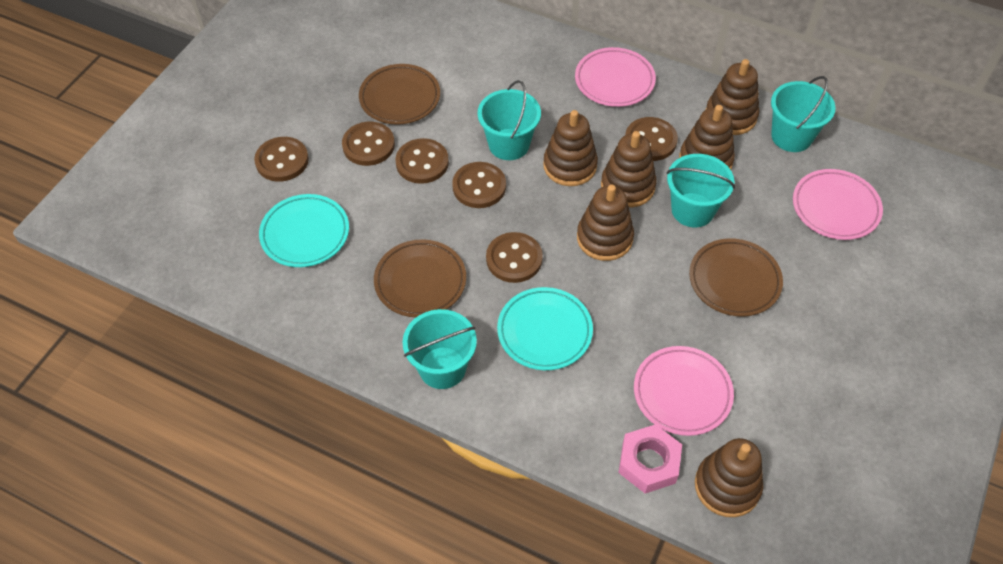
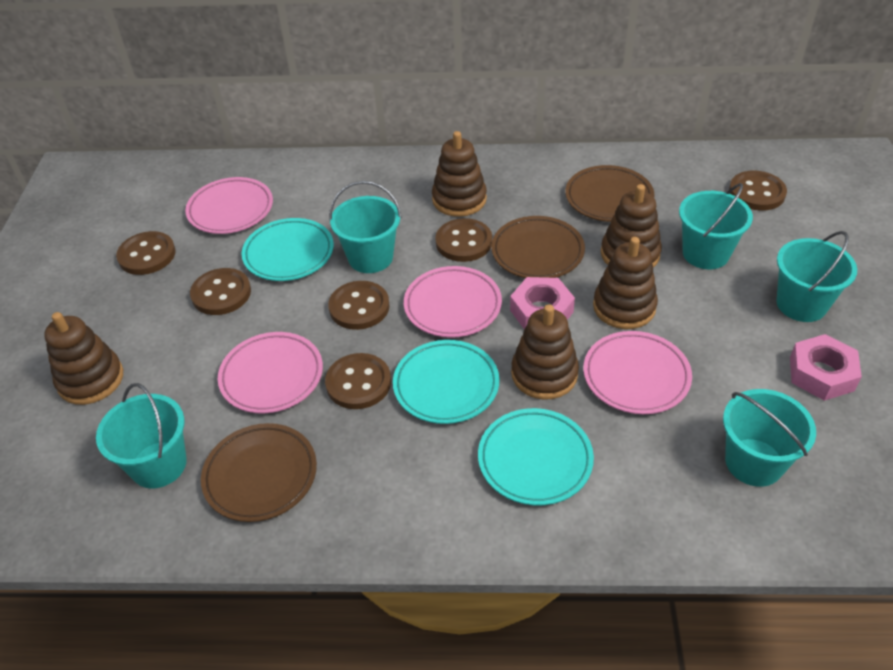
brown stacking toy: 6 -> 5
pink nut: 1 -> 2
pink plate: 3 -> 4
turquoise bucket: 4 -> 5
turquoise plate: 2 -> 3

